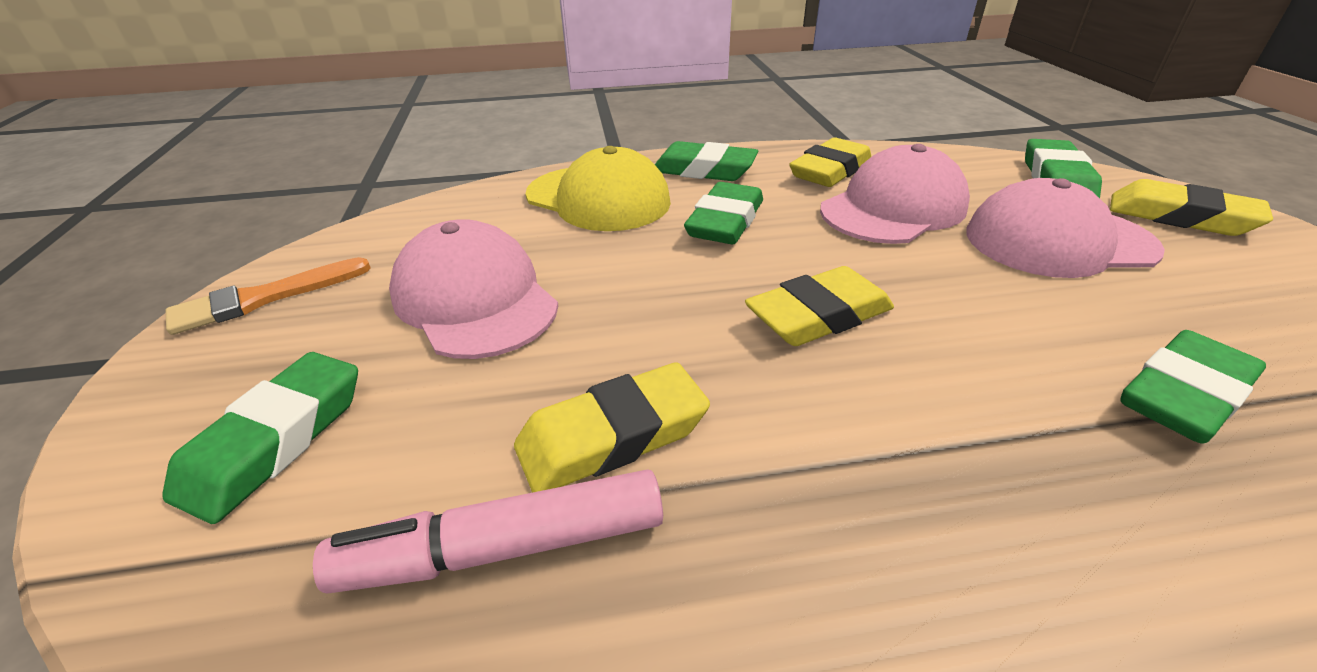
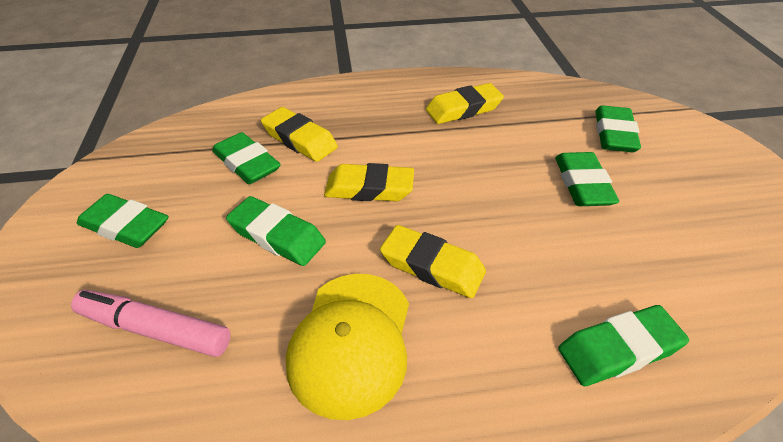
green eraser: 5 -> 6
orange brush: 1 -> 0
pink cap: 3 -> 0

